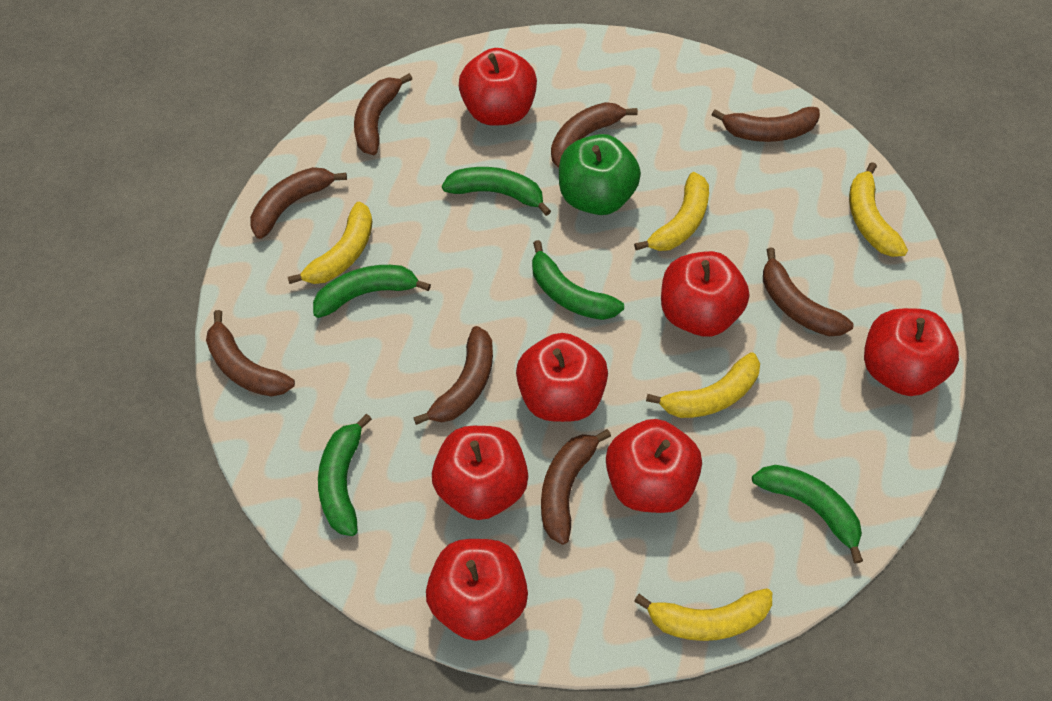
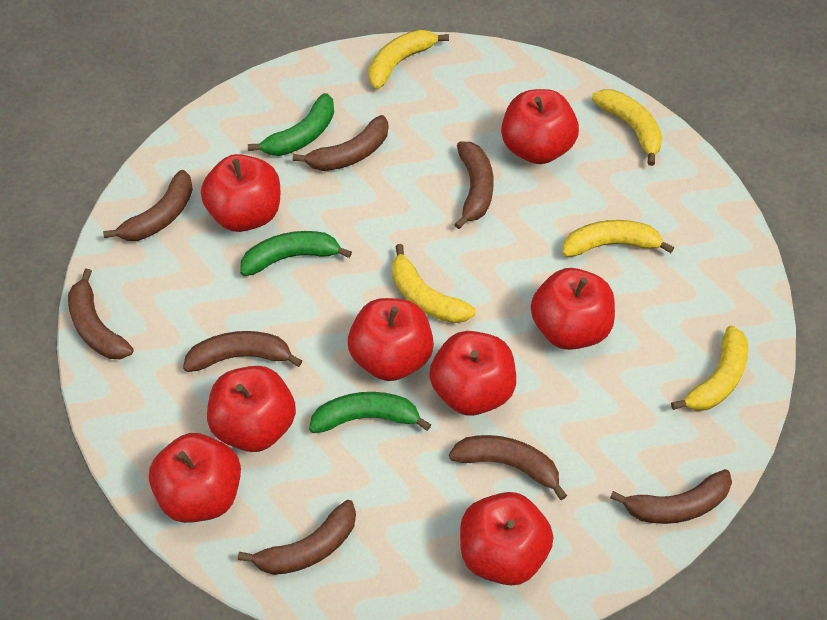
green apple: 1 -> 0
green banana: 5 -> 3
red apple: 7 -> 8

